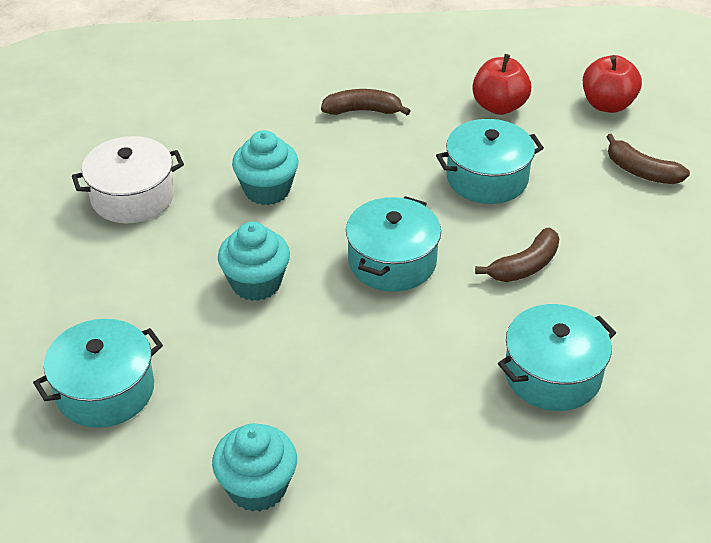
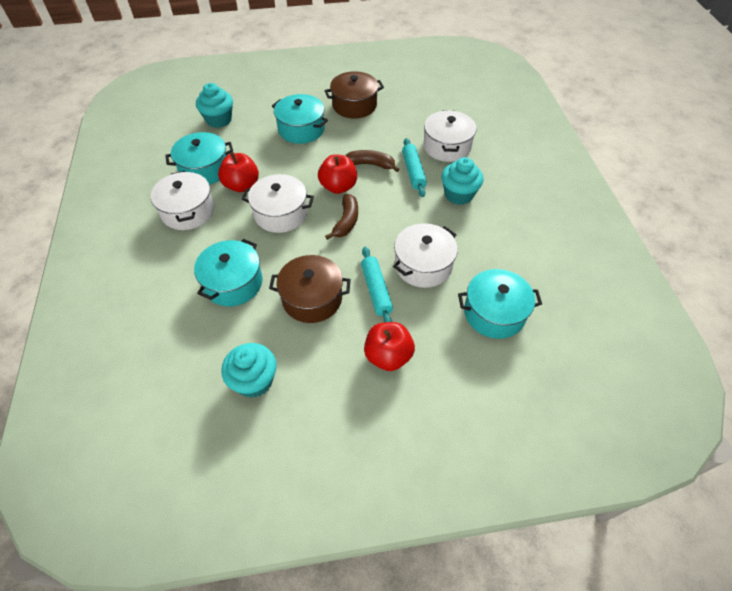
brown banana: 3 -> 2
brown pot: 0 -> 2
red apple: 2 -> 3
turquoise rolling pin: 0 -> 2
white pot: 1 -> 4

